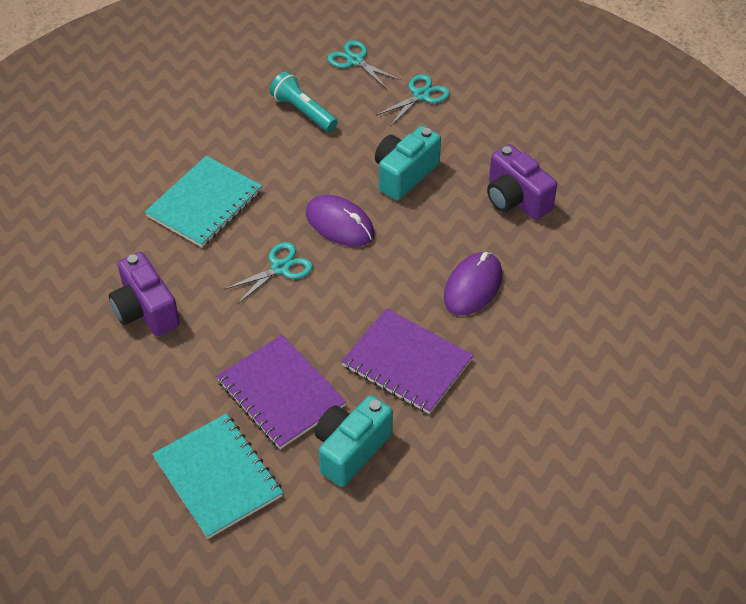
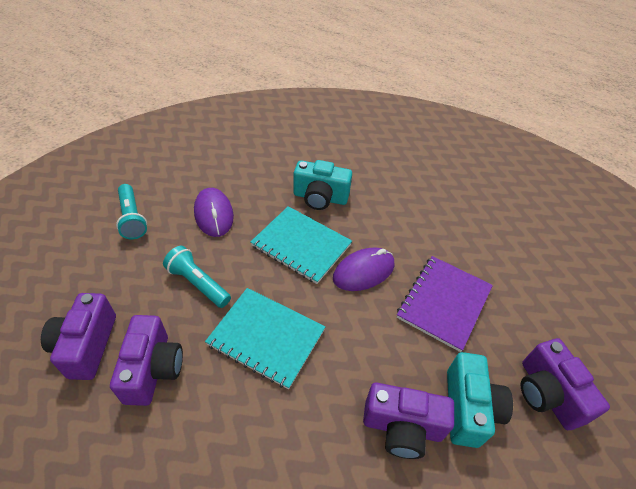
purple camera: 2 -> 4
purple notebook: 2 -> 1
turquoise flashlight: 1 -> 2
turquoise scissors: 3 -> 0

